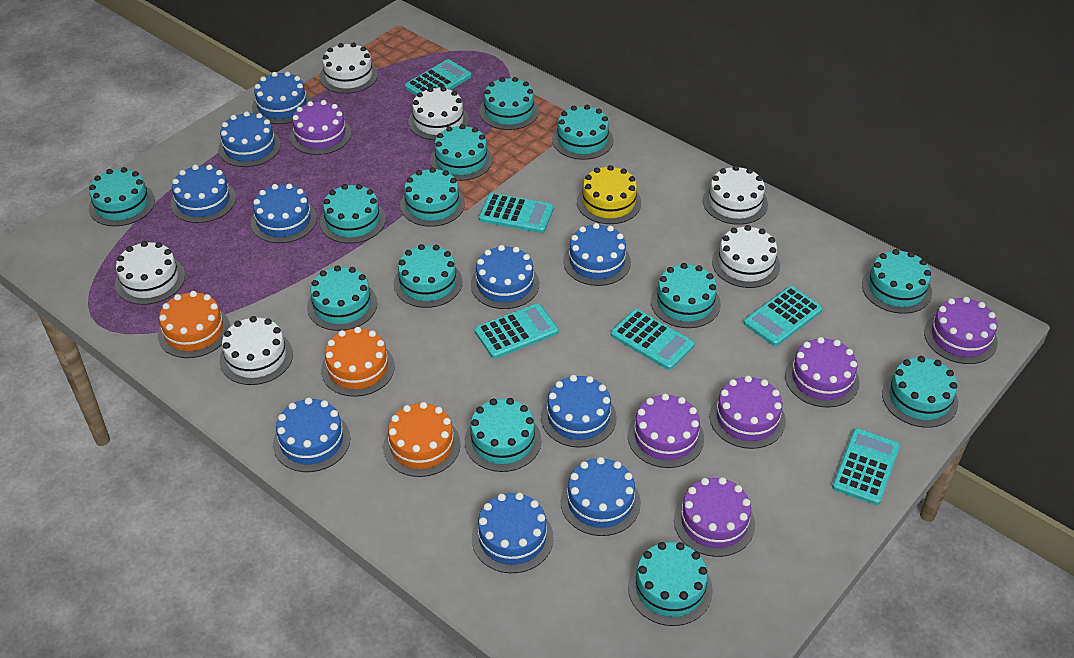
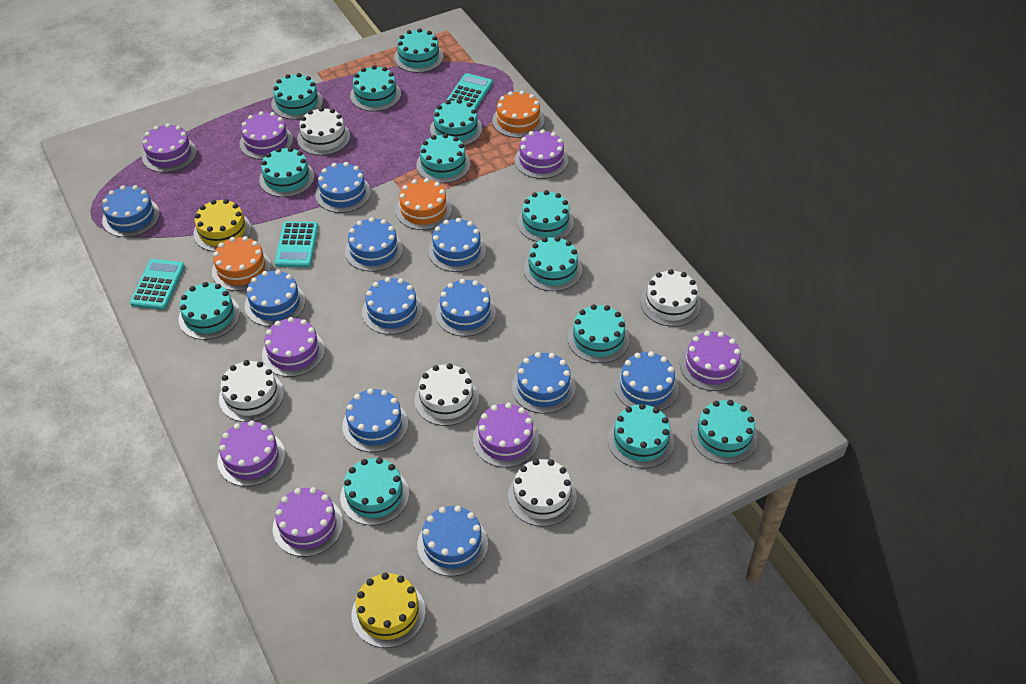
blue cake: 10 -> 11
purple cake: 6 -> 8
turquoise calculator: 6 -> 3
white cake: 6 -> 5
yellow cake: 1 -> 2

